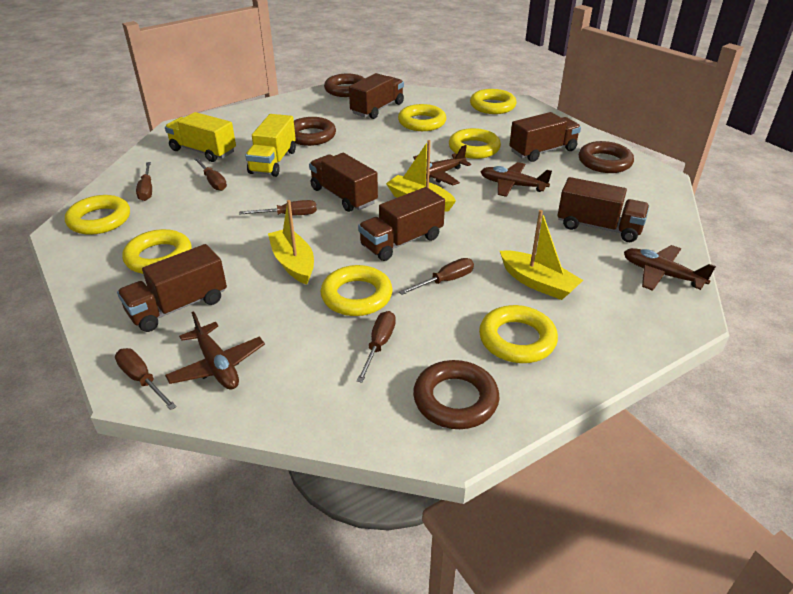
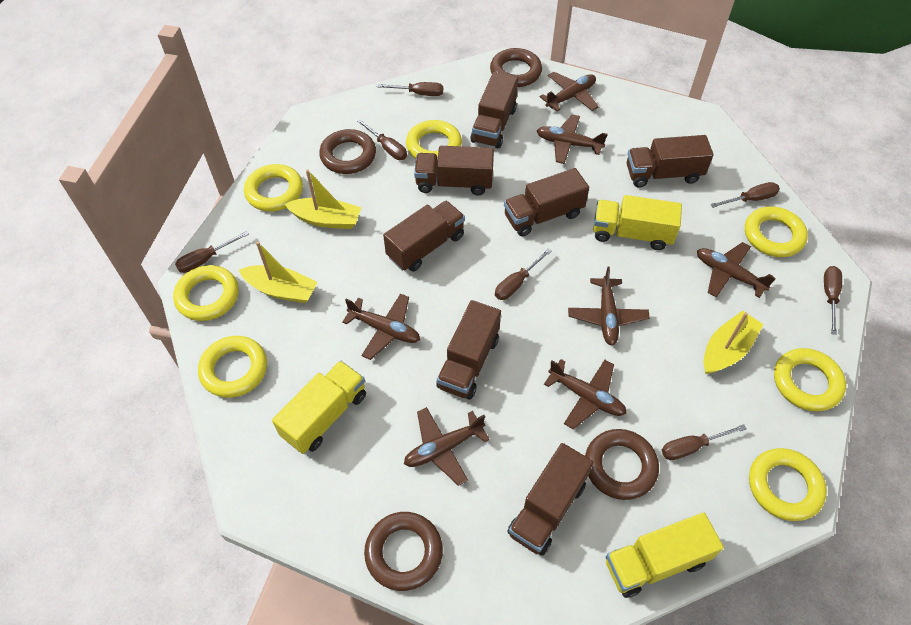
brown plane: 4 -> 7
brown screwdriver: 6 -> 7
brown truck: 6 -> 7
yellow truck: 2 -> 3

